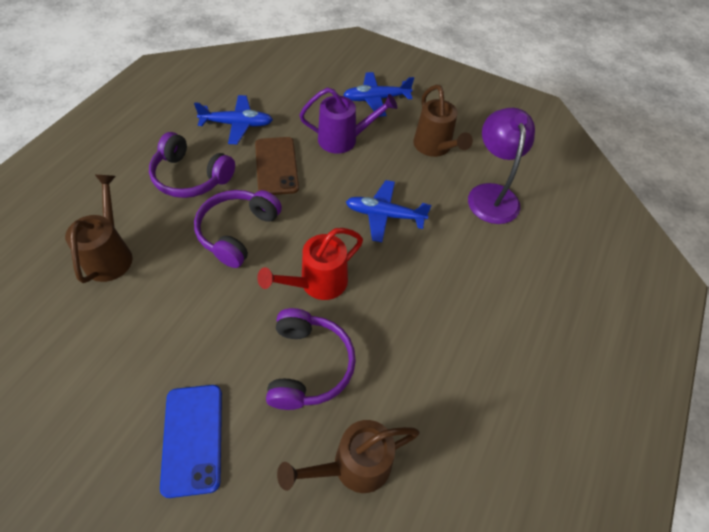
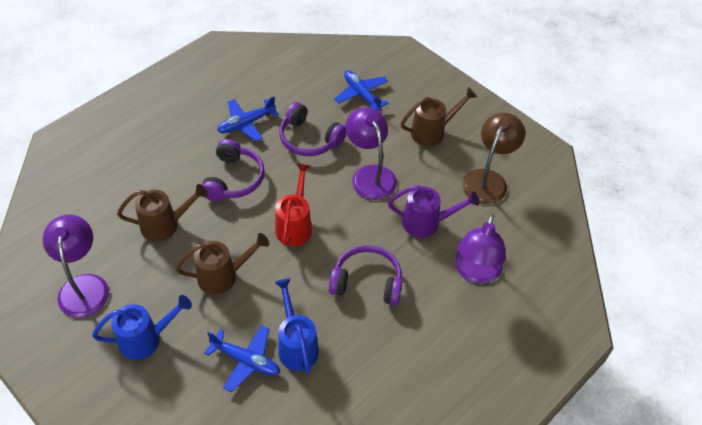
blue phone: 1 -> 0
blue watering can: 0 -> 2
brown lamp: 0 -> 1
brown phone: 1 -> 0
purple lamp: 1 -> 3

